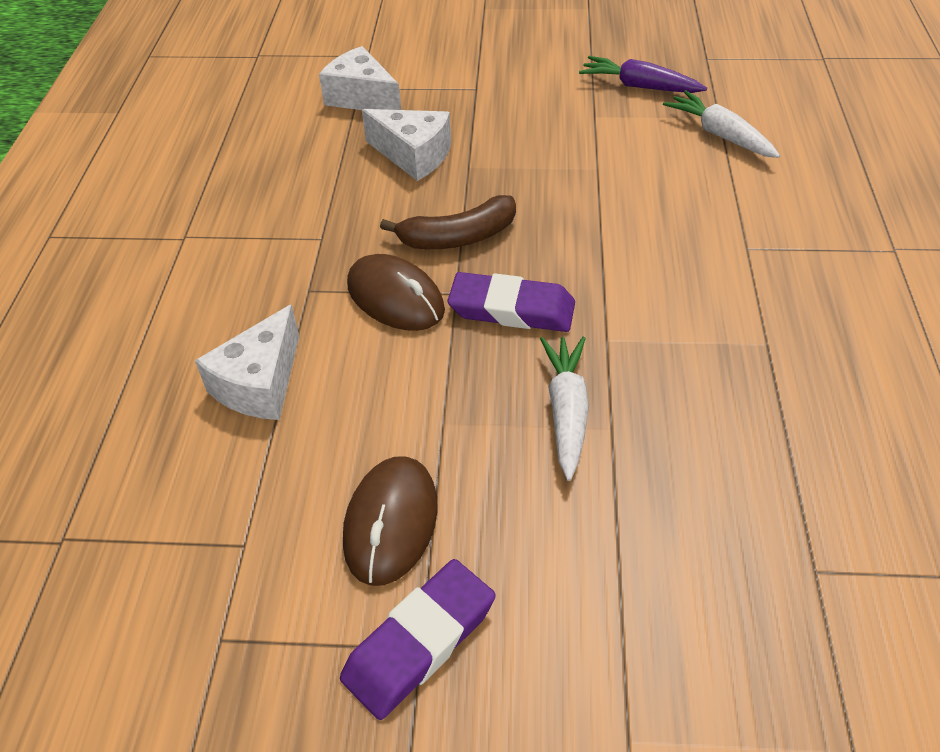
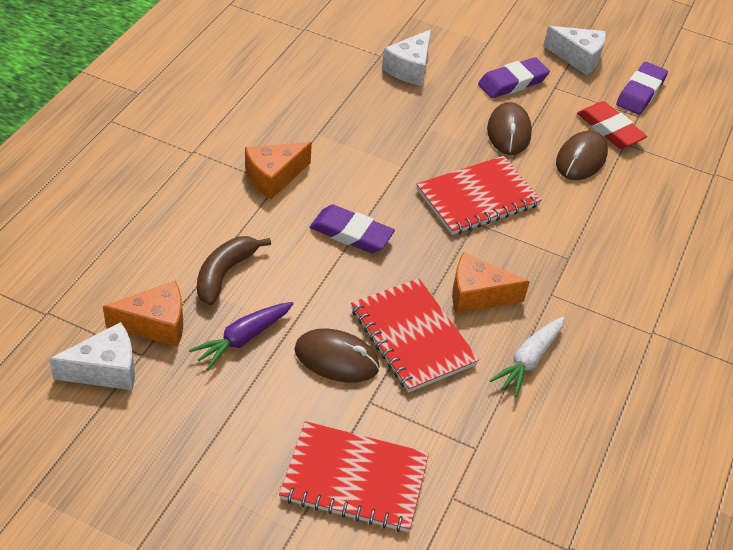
brown mouse: 2 -> 3
orange cheese: 0 -> 3
purple eraser: 2 -> 3
red eraser: 0 -> 1
red notebook: 0 -> 3
white carrot: 2 -> 1

